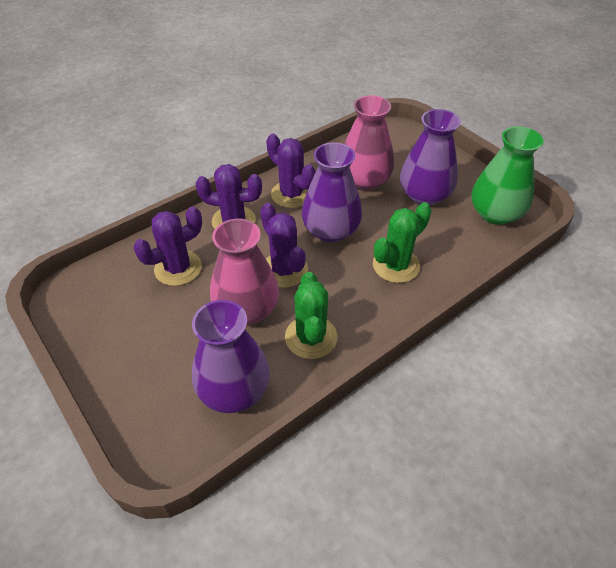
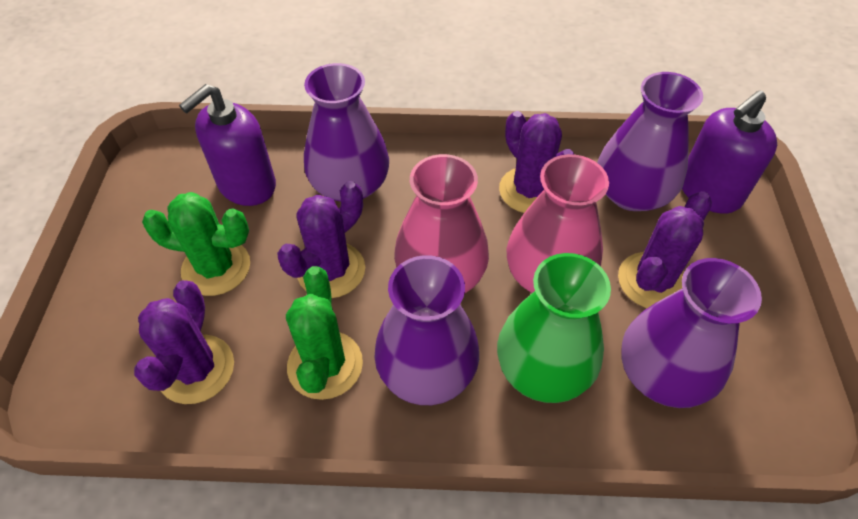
purple soap dispenser: 0 -> 2
purple vase: 3 -> 4

